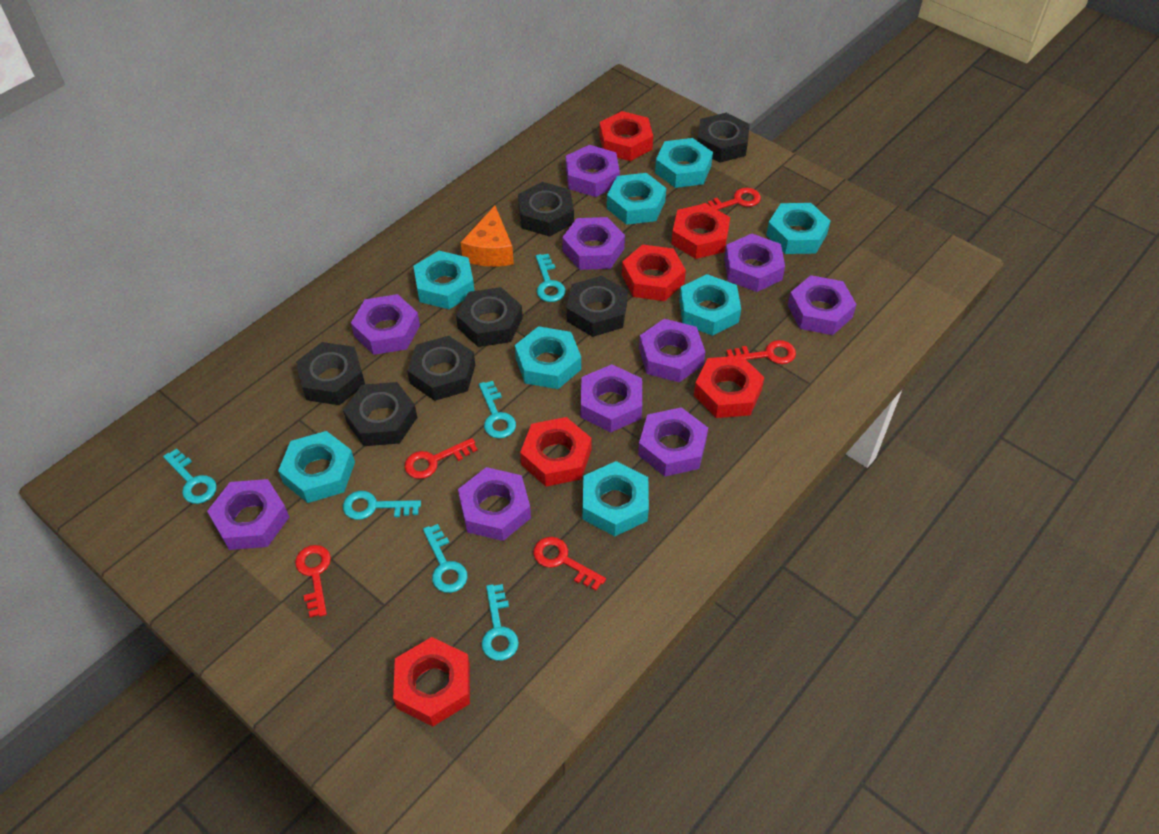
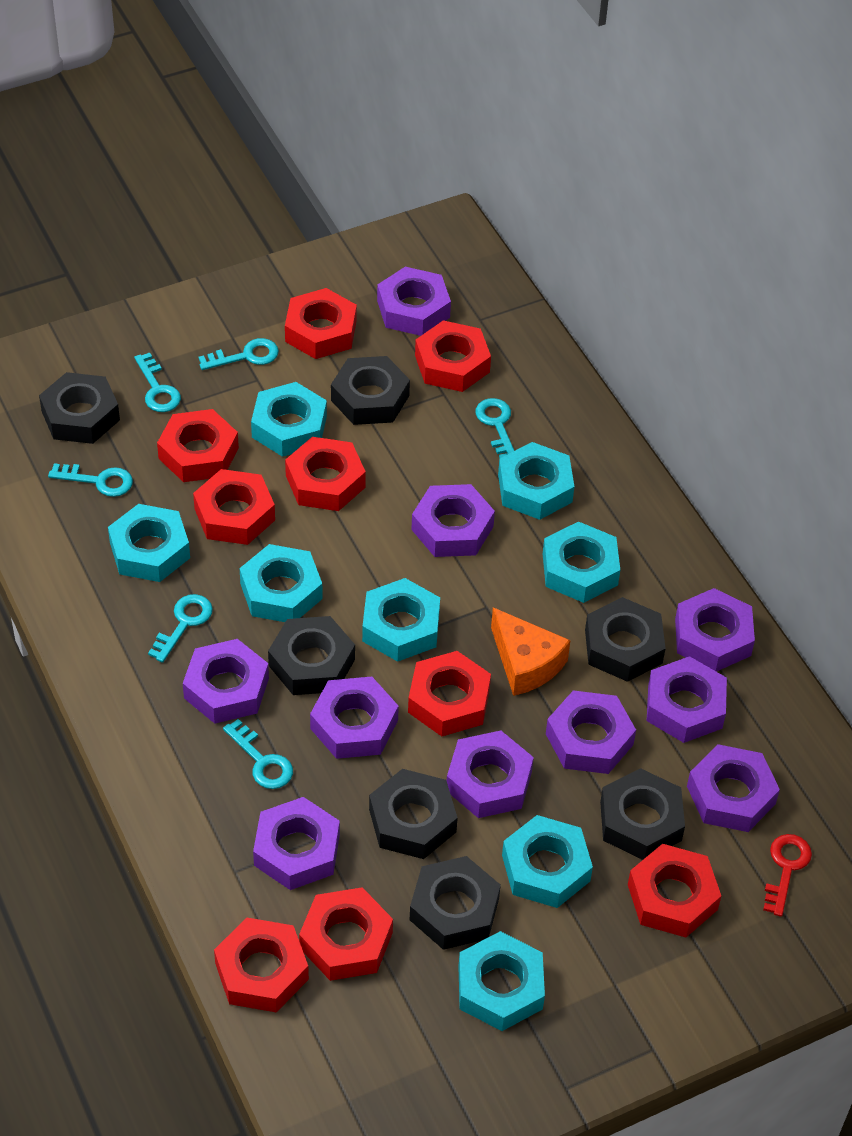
red key: 5 -> 1
red nut: 6 -> 9

